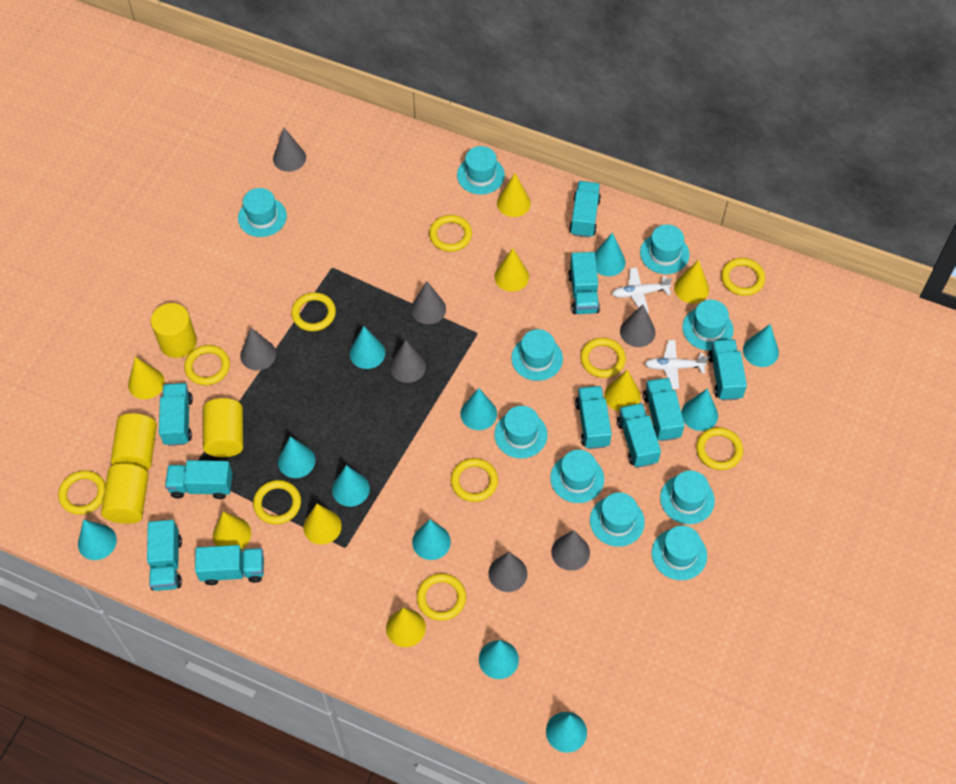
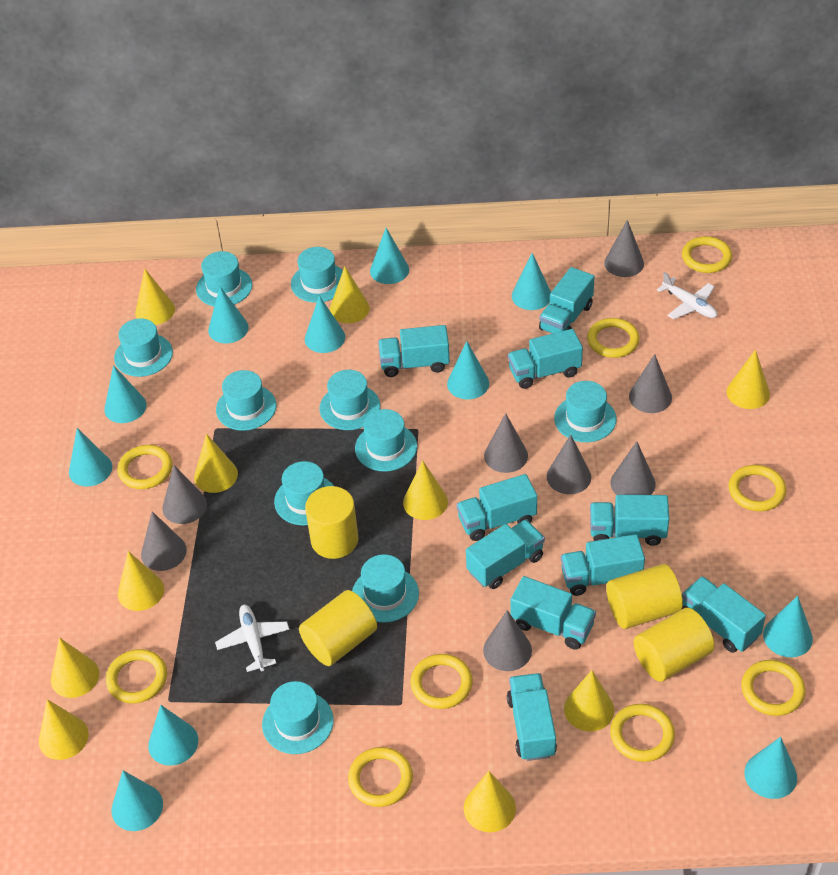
grey cone: 7 -> 8
yellow cone: 8 -> 10
yellow ring: 10 -> 9

